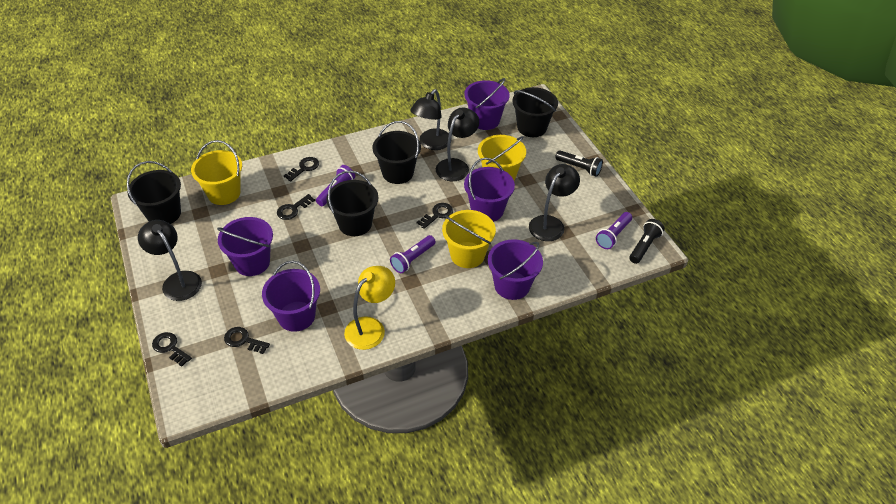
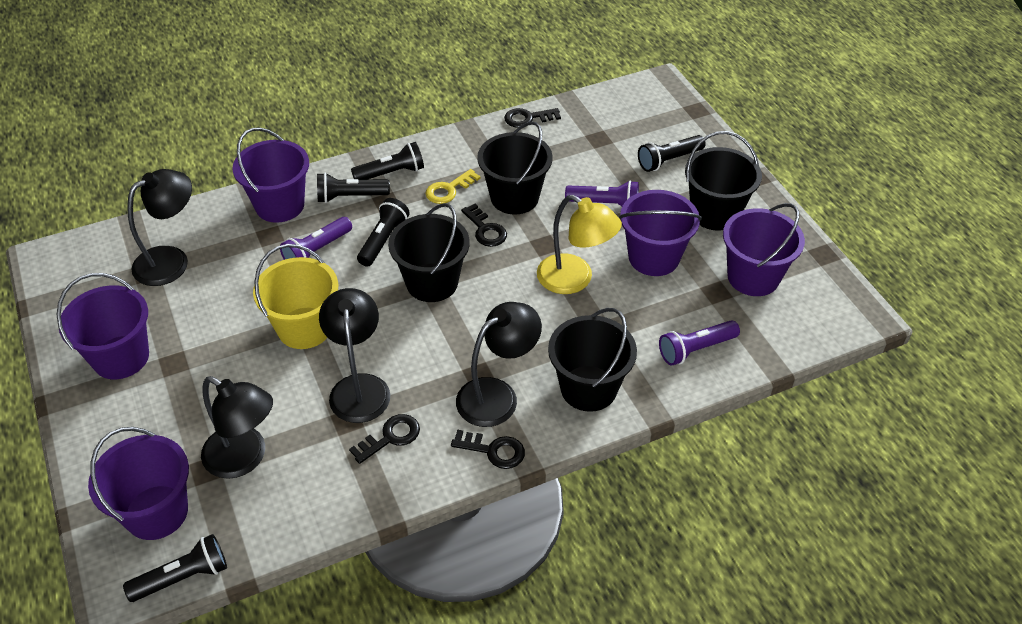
black flashlight: 2 -> 5
black key: 5 -> 4
yellow bucket: 3 -> 1
yellow key: 0 -> 1

